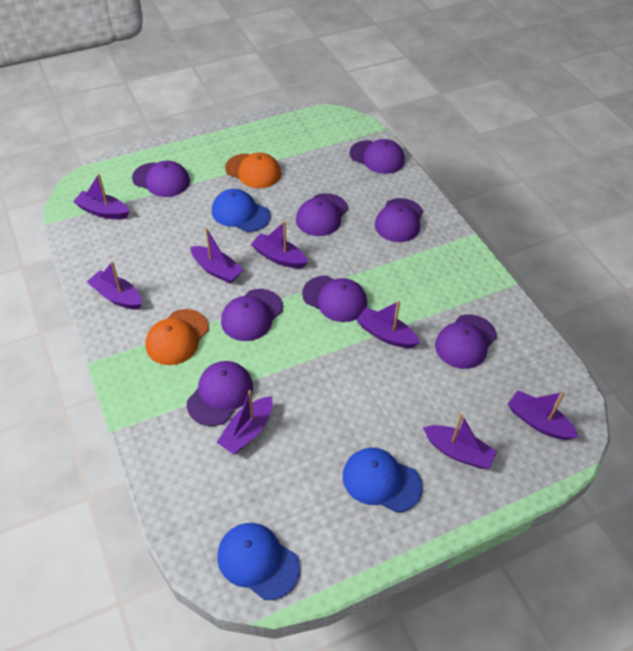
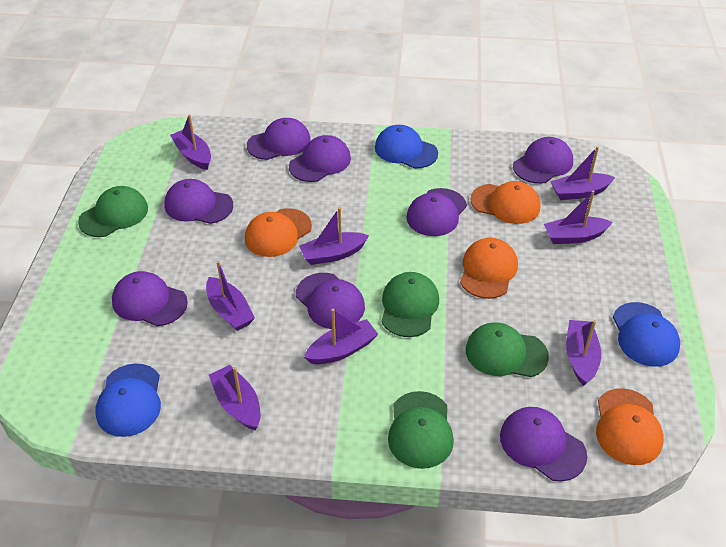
green cap: 0 -> 4
orange cap: 2 -> 4

